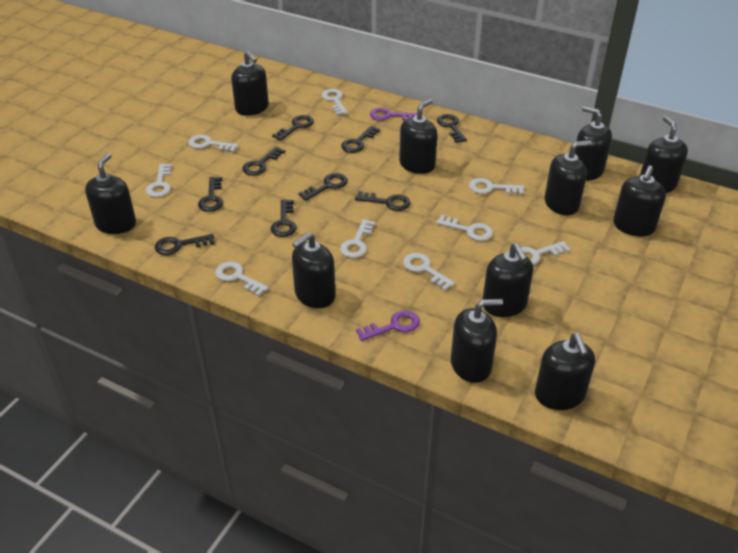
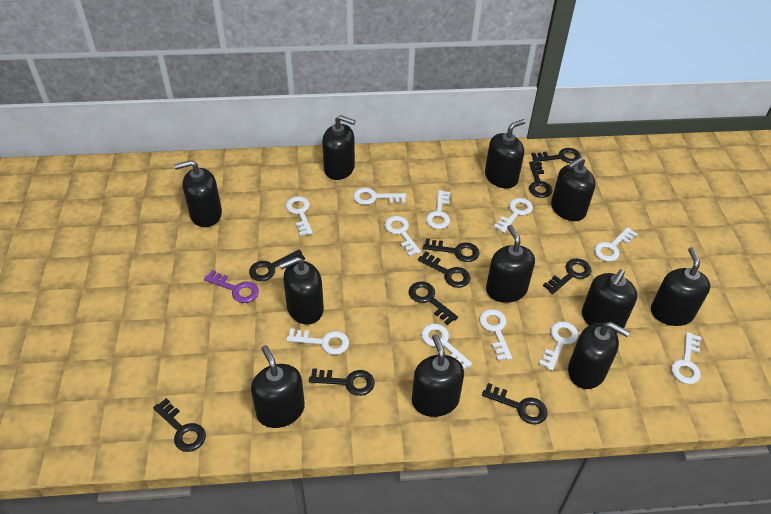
black key: 9 -> 10
purple key: 2 -> 1
white key: 9 -> 11

